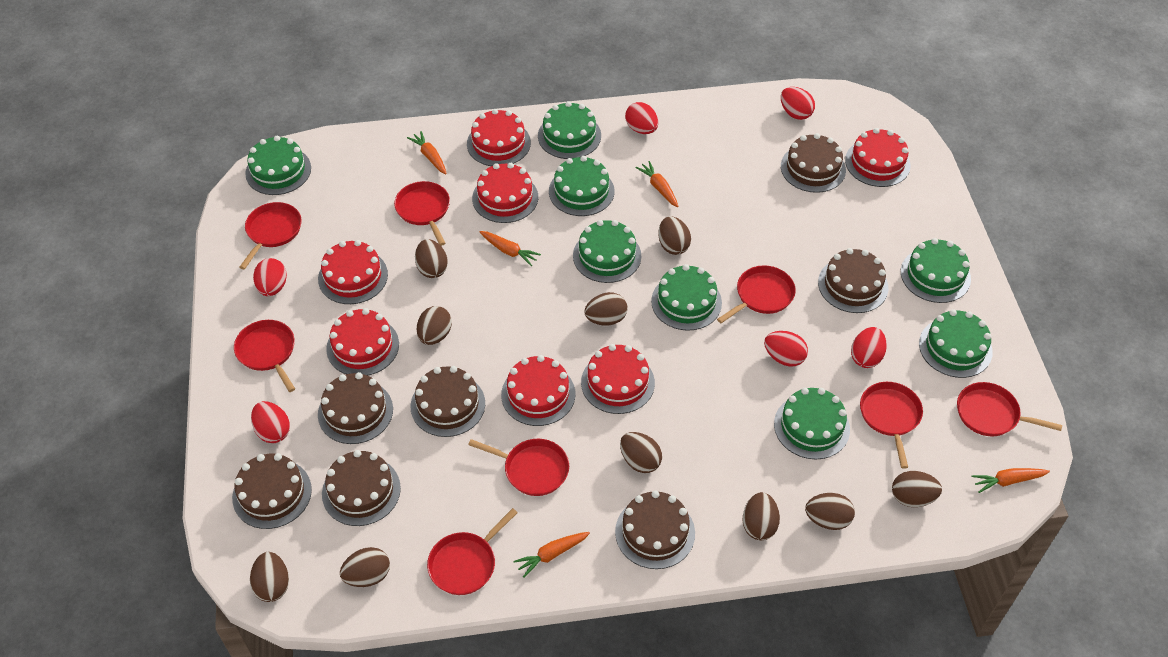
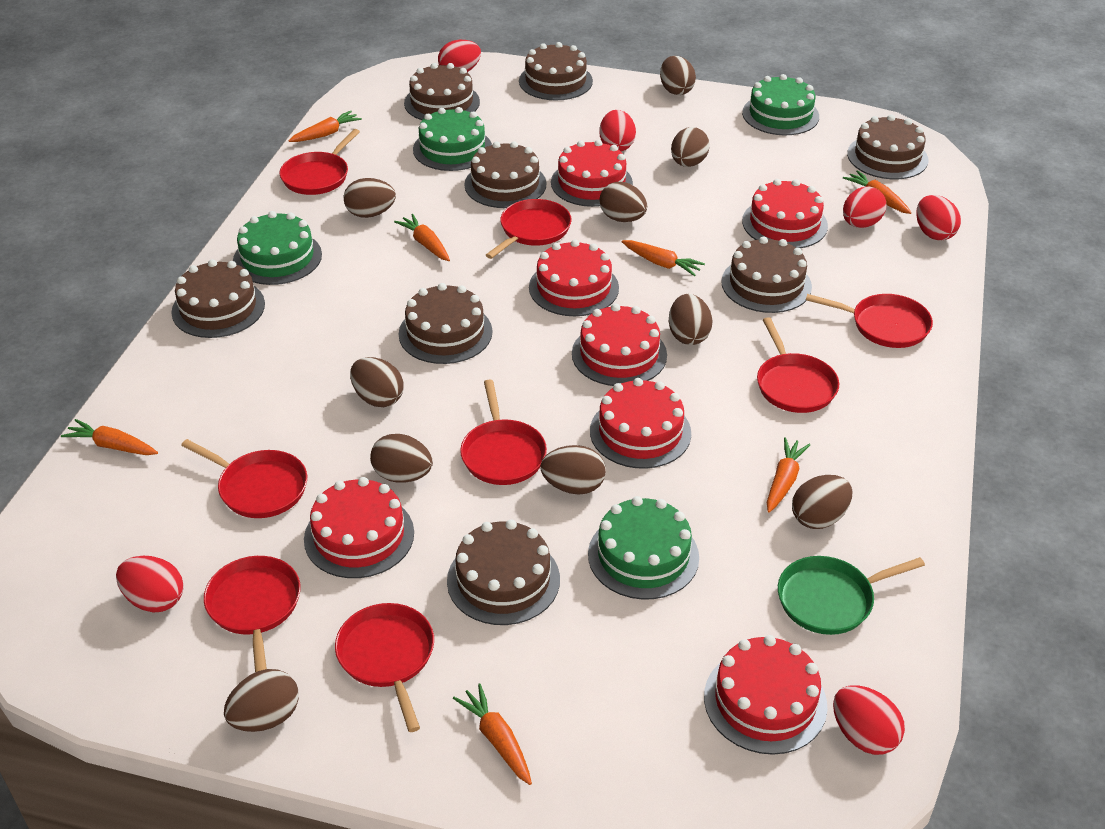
brown cake: 7 -> 8
green cake: 8 -> 4
green pan: 0 -> 1
orange carrot: 5 -> 7

